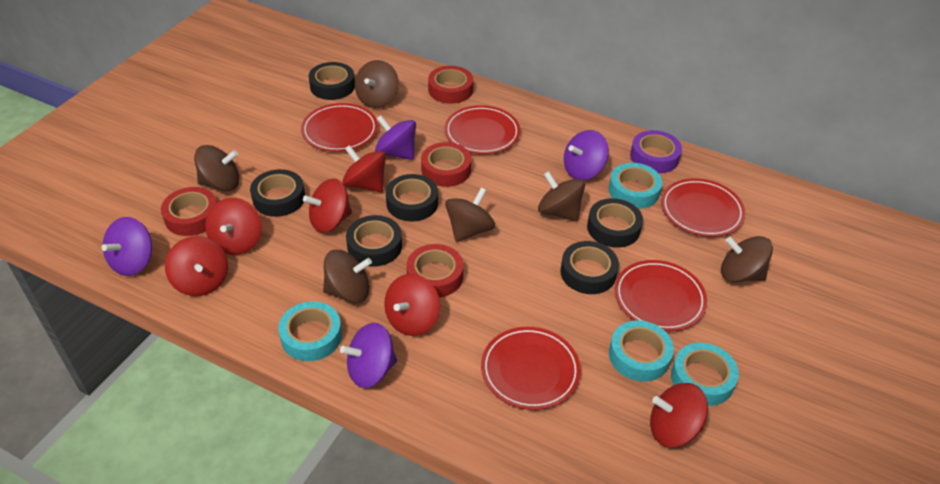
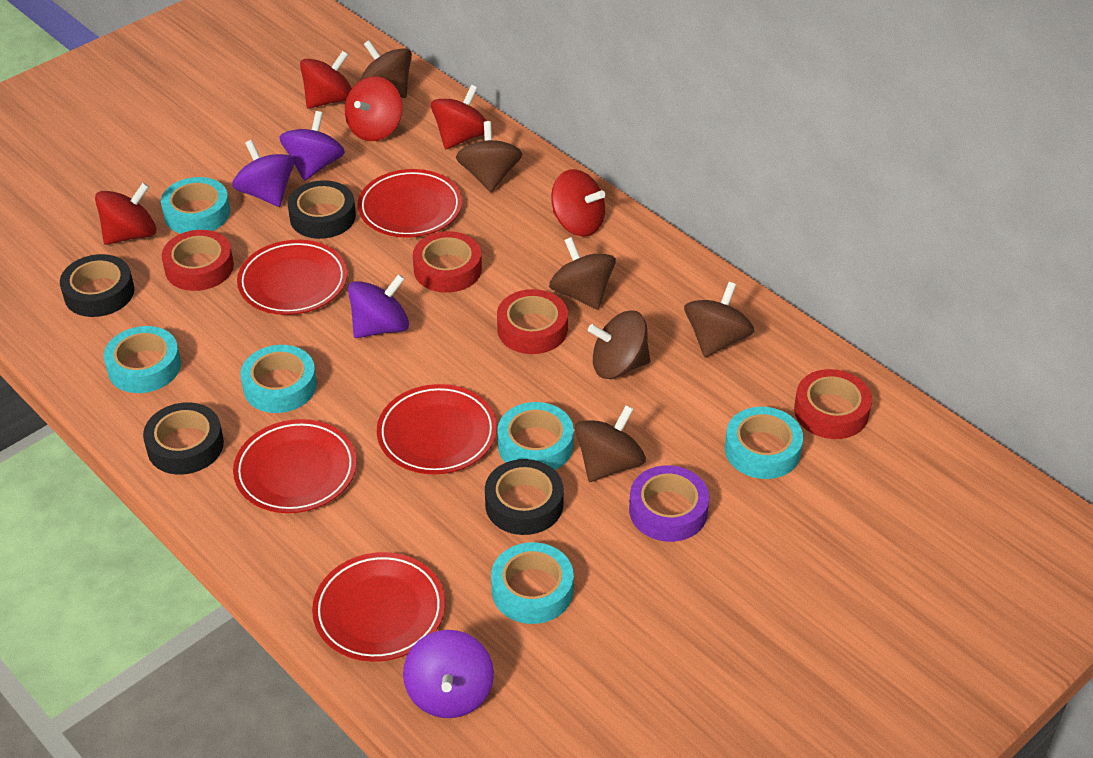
black tape: 6 -> 4
red spinning top: 6 -> 5
turquoise tape: 4 -> 6

